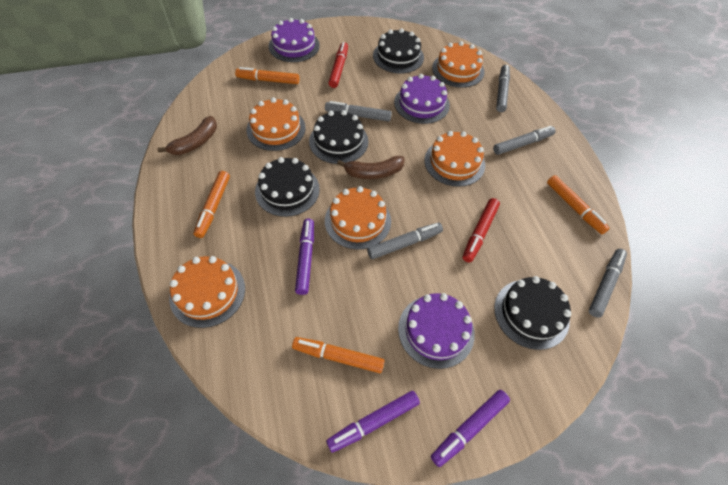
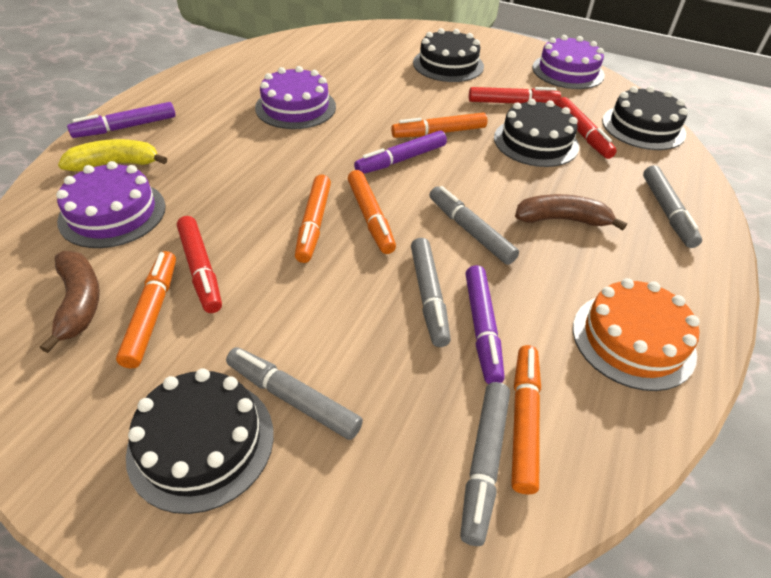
orange cake: 5 -> 1
orange marker: 4 -> 5
red marker: 2 -> 3
yellow banana: 0 -> 1

